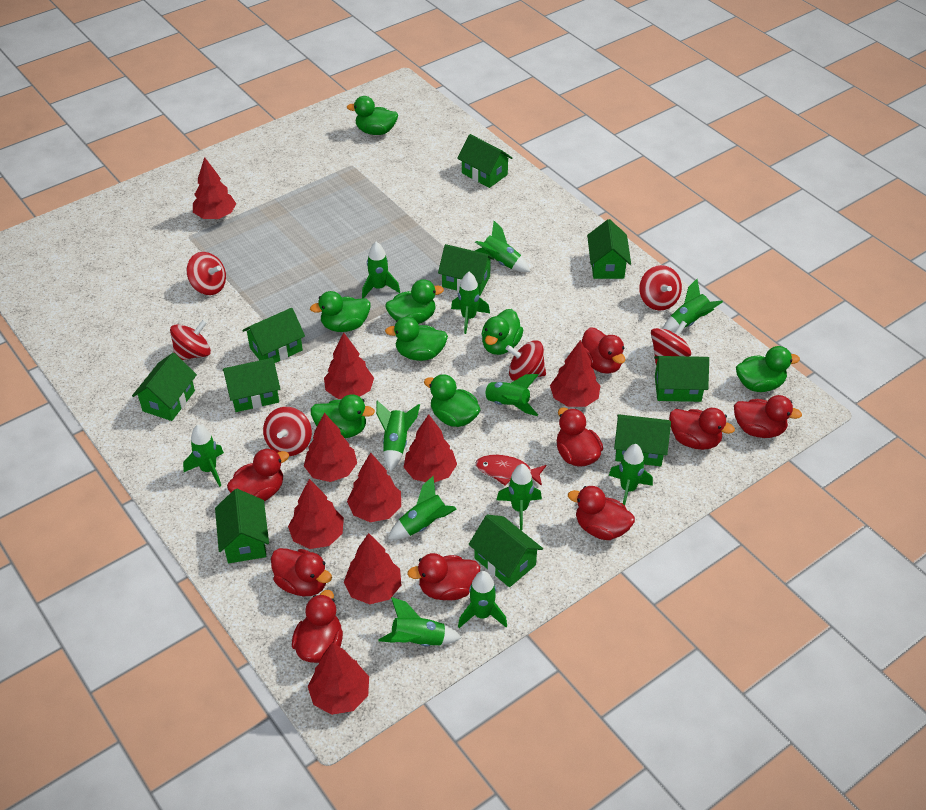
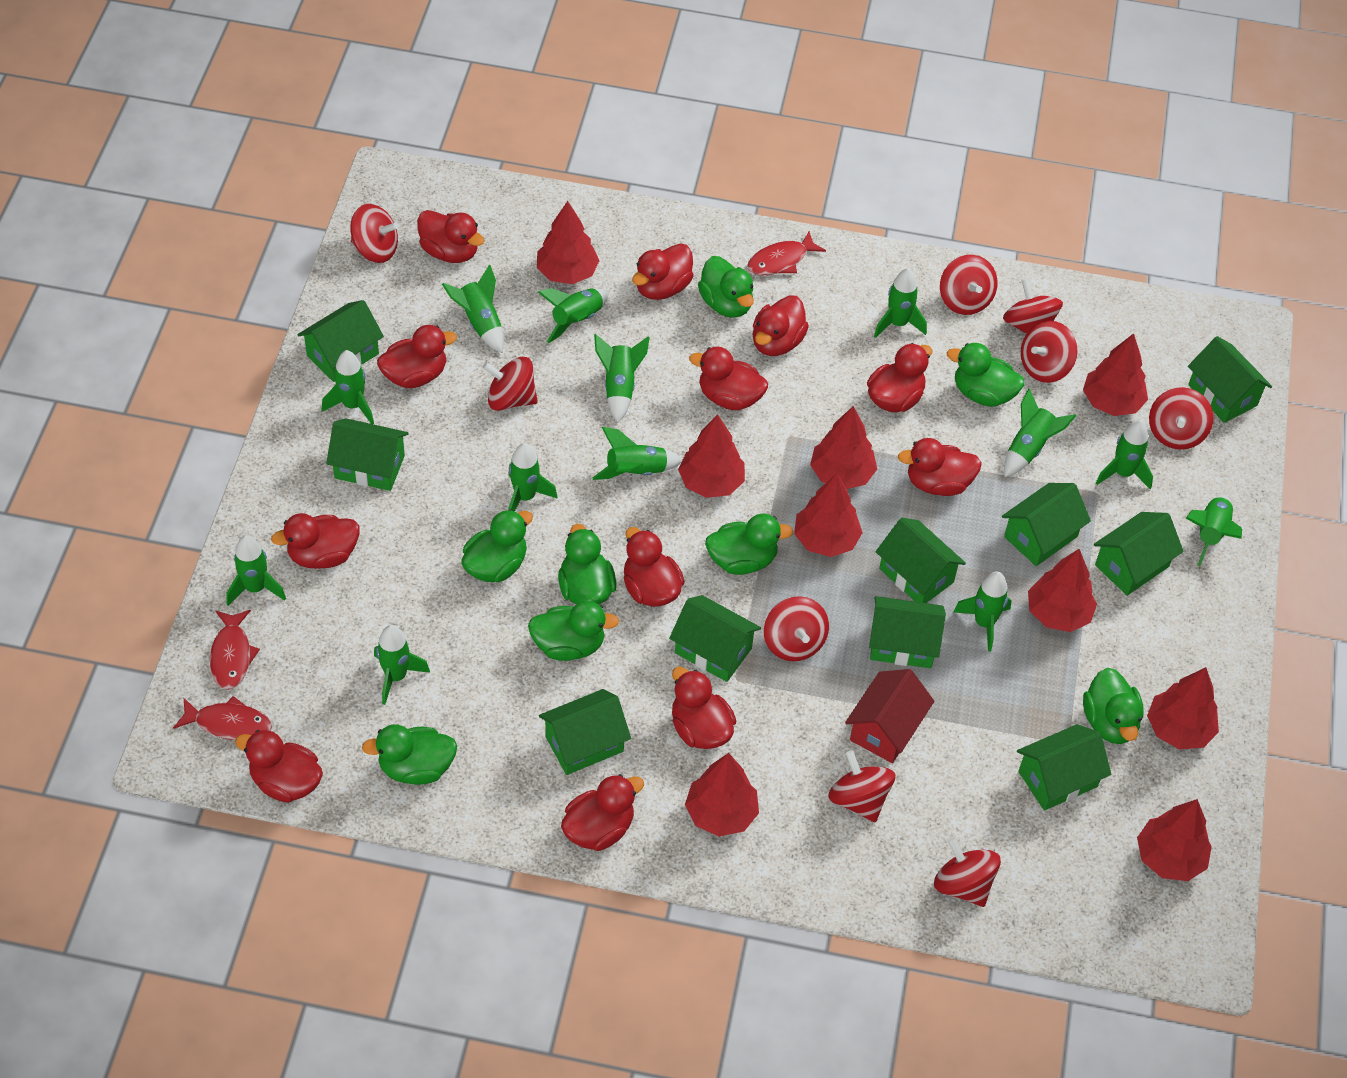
green rocket: 12 -> 13
red duck: 9 -> 12
red fish: 1 -> 3
red house: 0 -> 1
red spinning top: 6 -> 9

